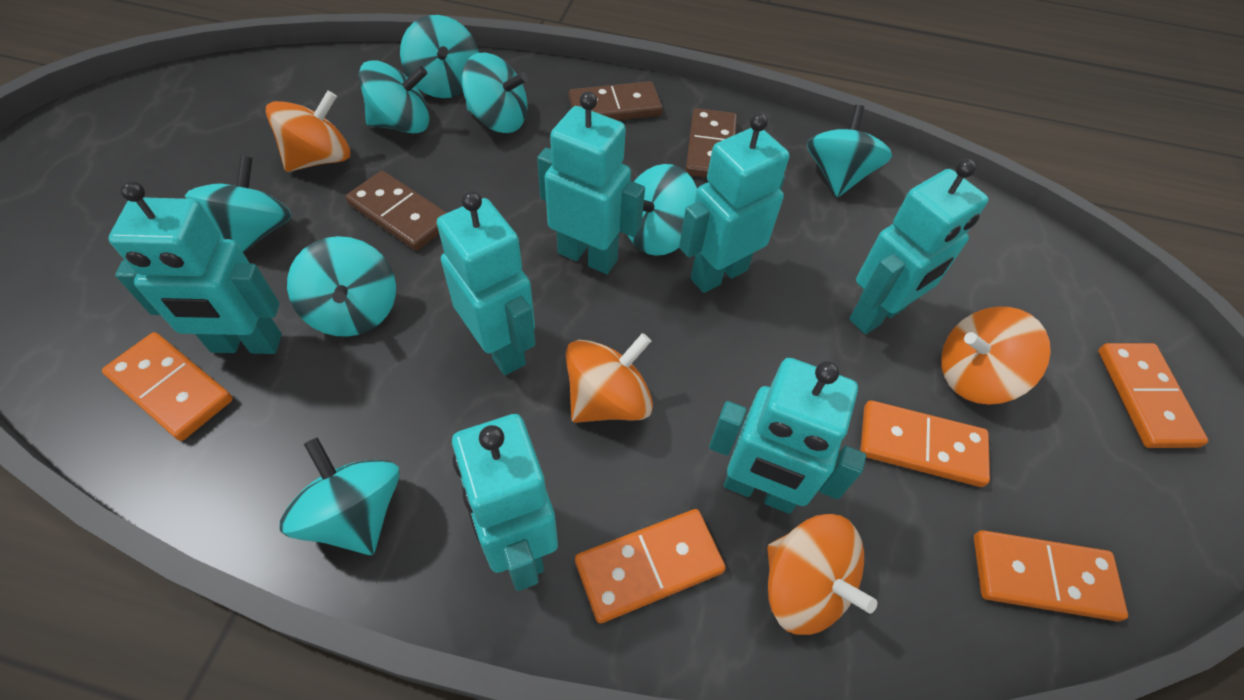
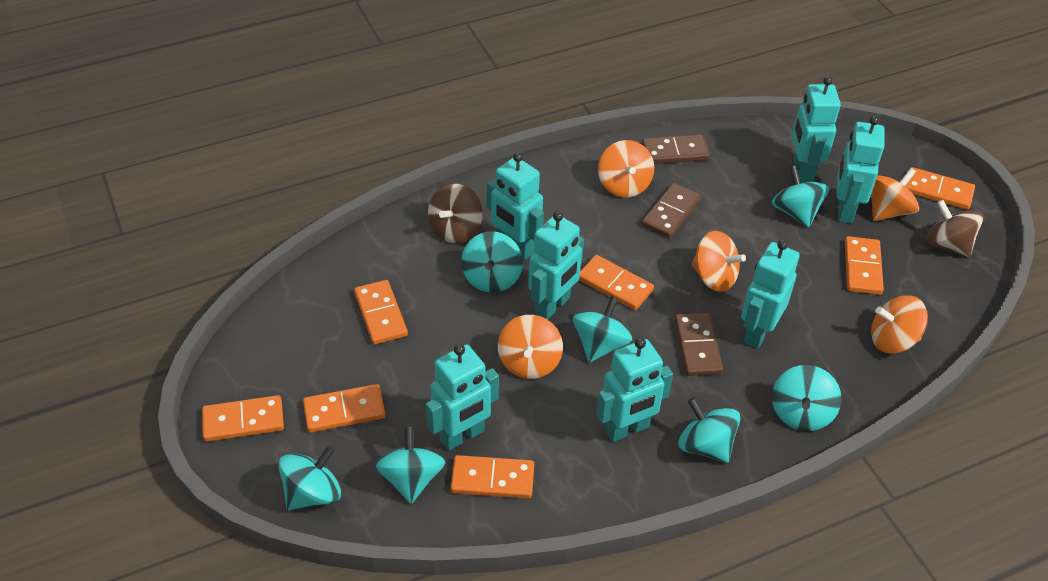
brown spinning top: 0 -> 2
orange domino: 5 -> 7
orange spinning top: 4 -> 5
turquoise spinning top: 8 -> 7

